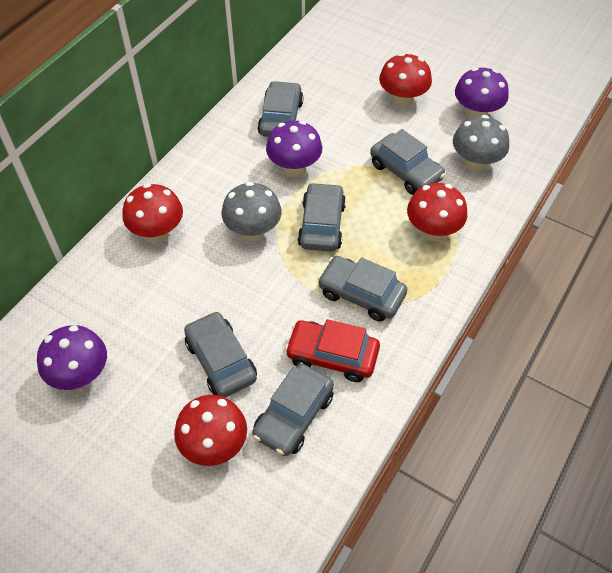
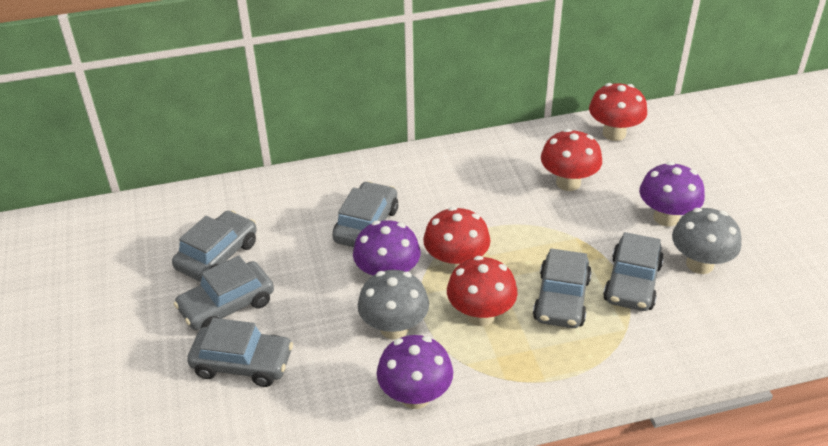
red car: 1 -> 0

